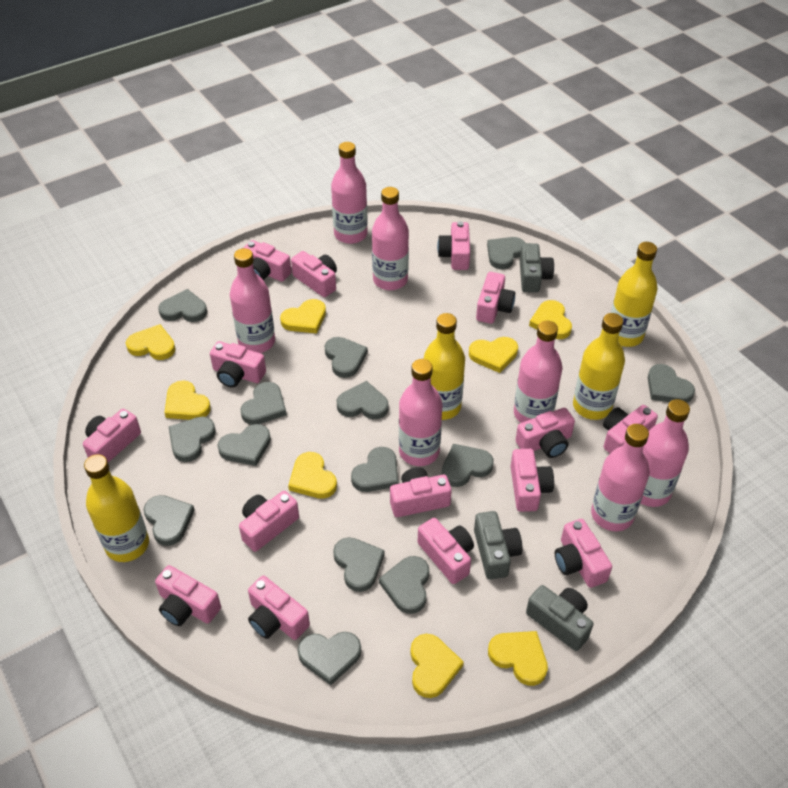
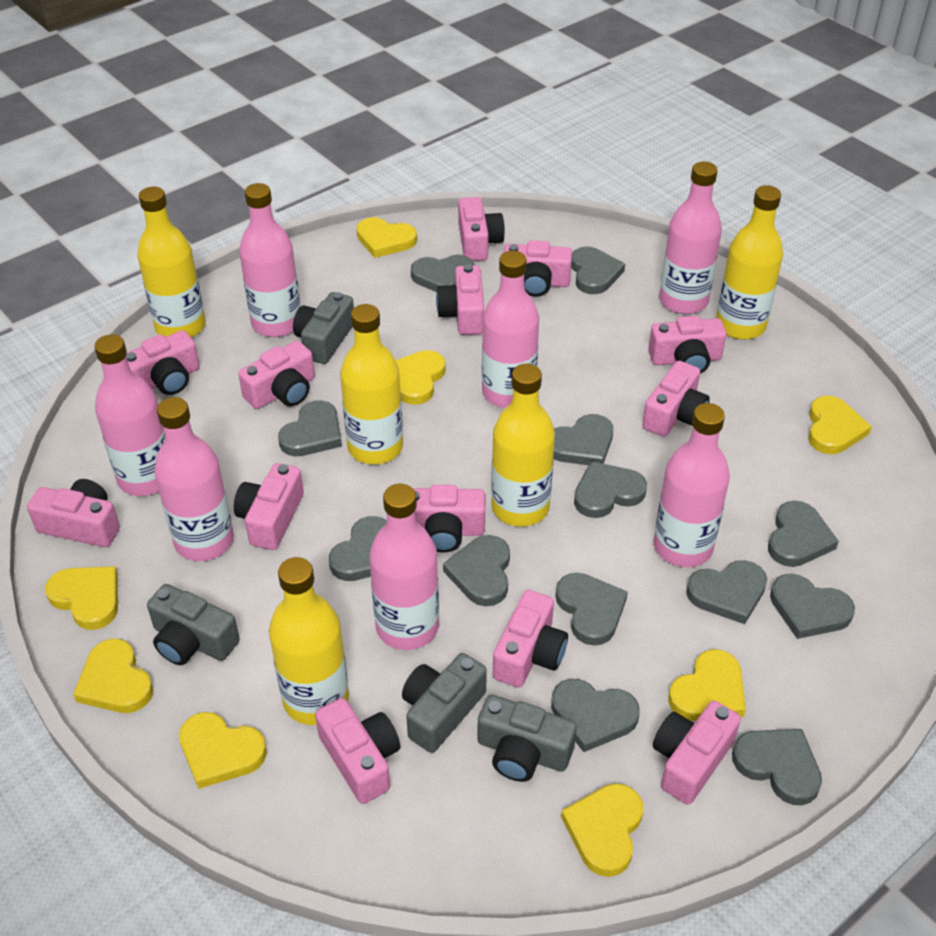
grey camera: 3 -> 4
grey heart: 14 -> 13
pink camera: 15 -> 13
yellow bottle: 4 -> 5

